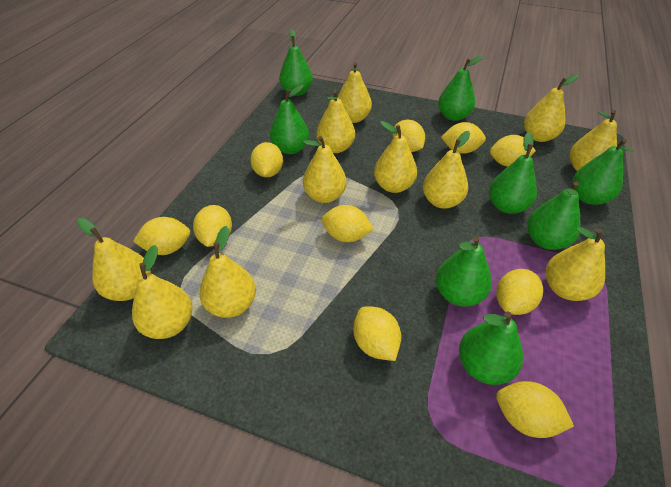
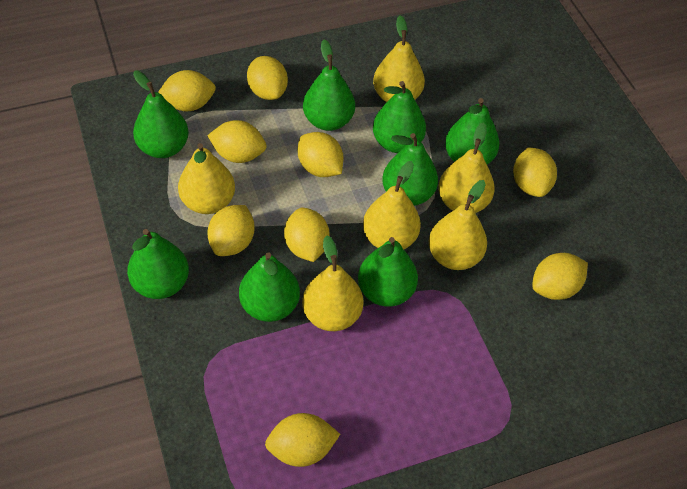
yellow lemon: 10 -> 9
yellow pear: 11 -> 6

